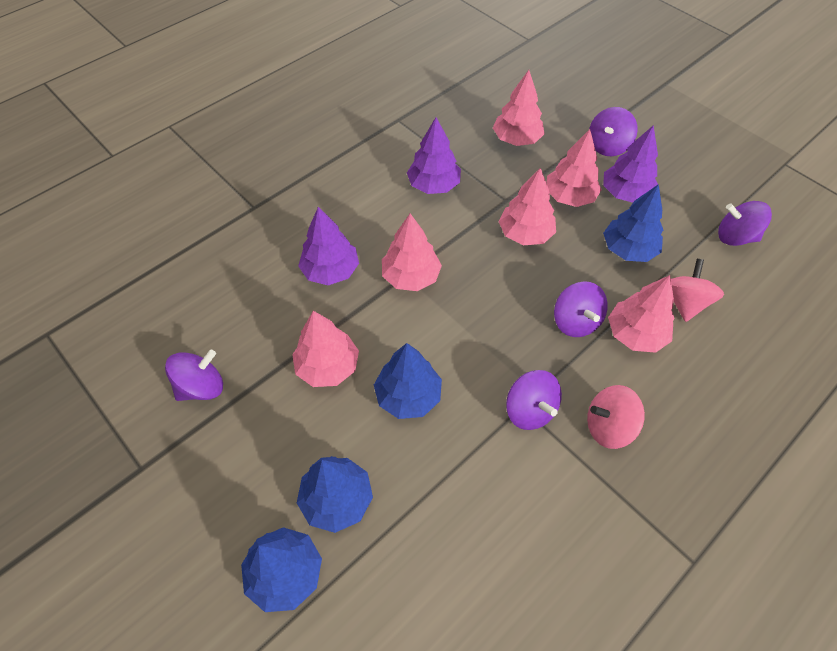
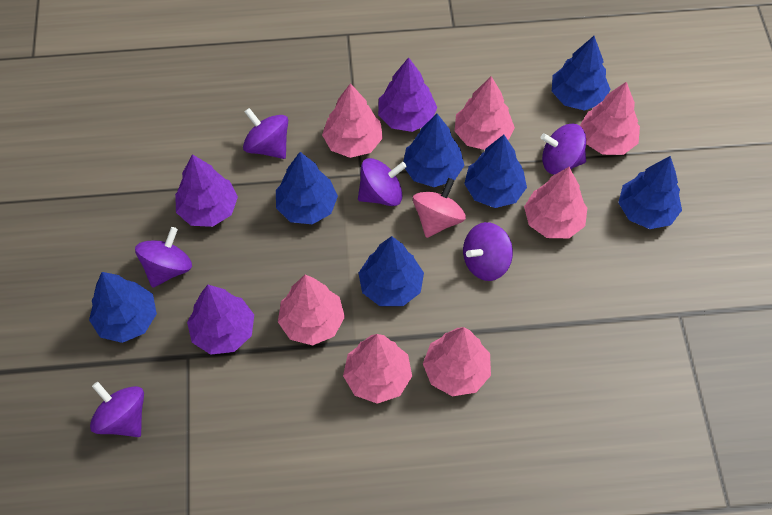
blue tree: 4 -> 7
pink spinning top: 2 -> 1
pink tree: 6 -> 7
purple spinning top: 5 -> 6

